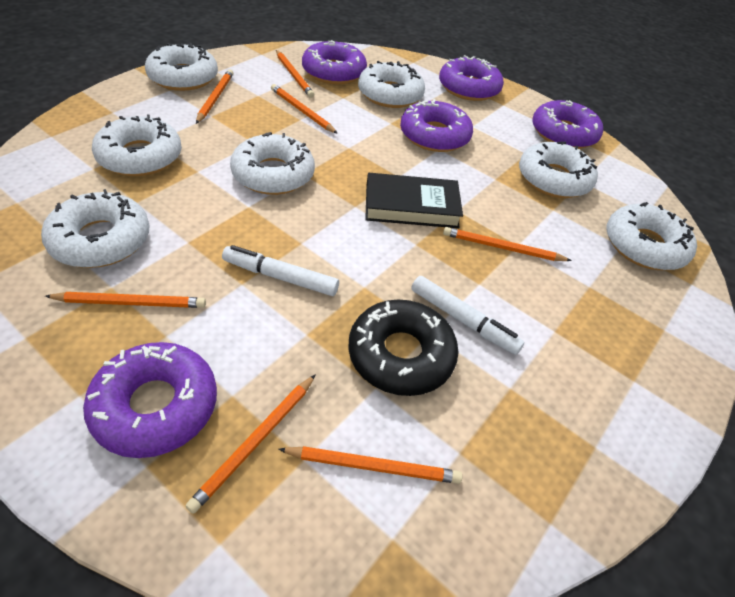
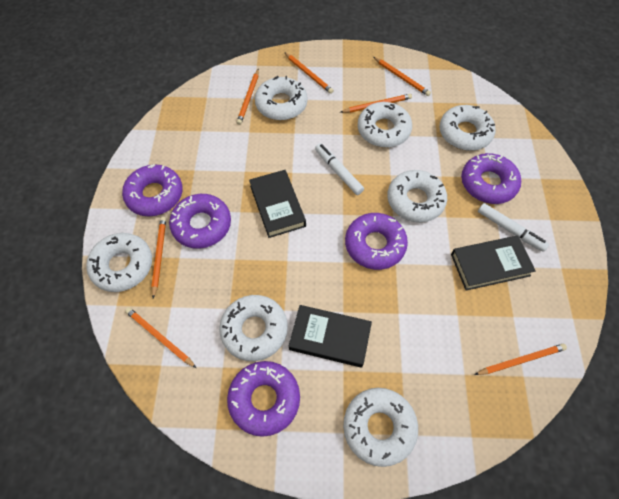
black book: 1 -> 3
black donut: 1 -> 0

